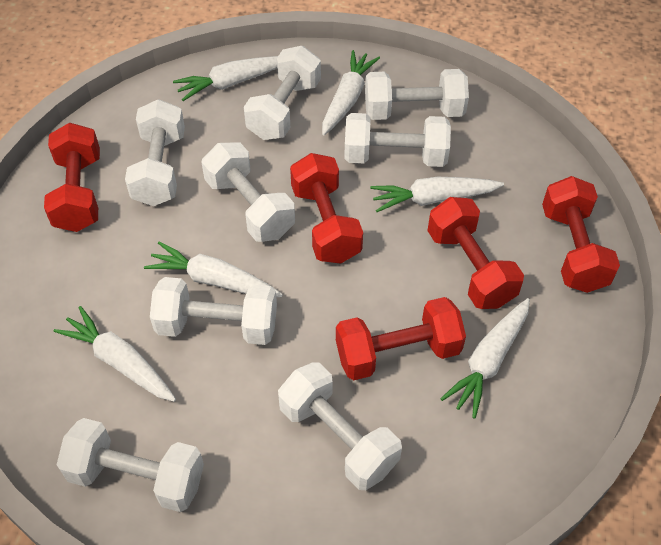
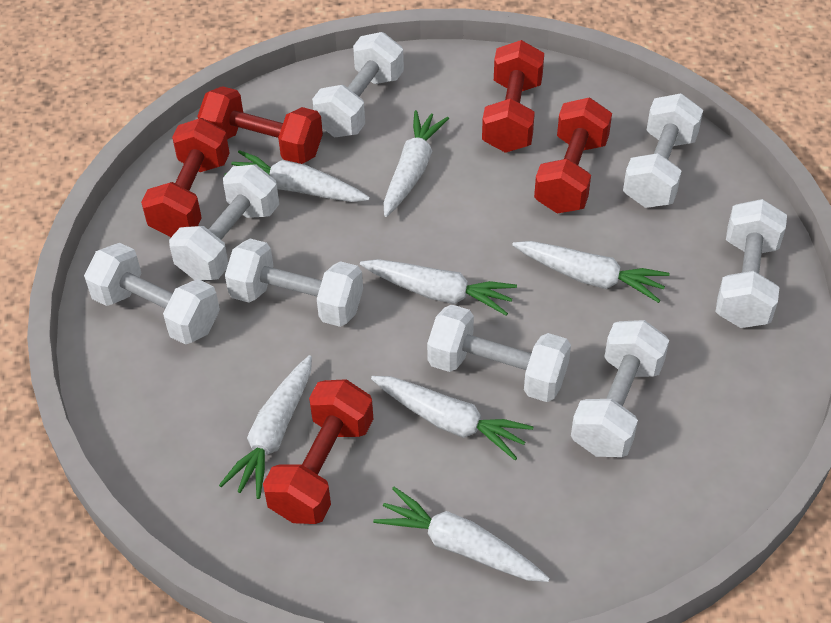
white carrot: 6 -> 7

